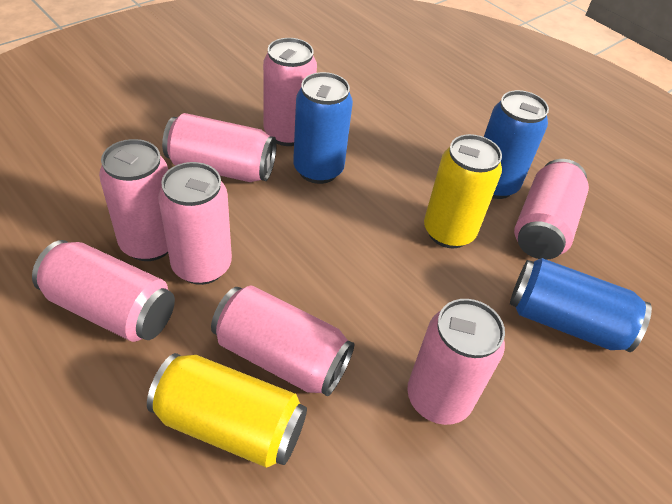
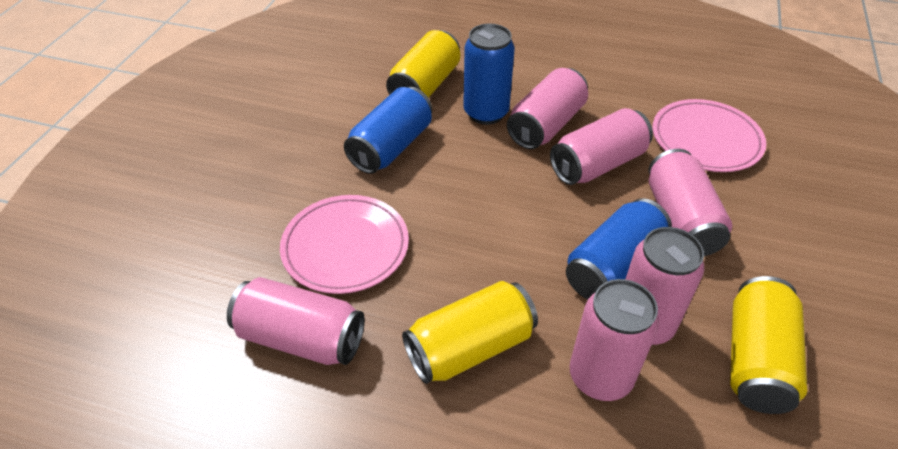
pink can: 8 -> 6
pink plate: 0 -> 2
yellow can: 2 -> 3

